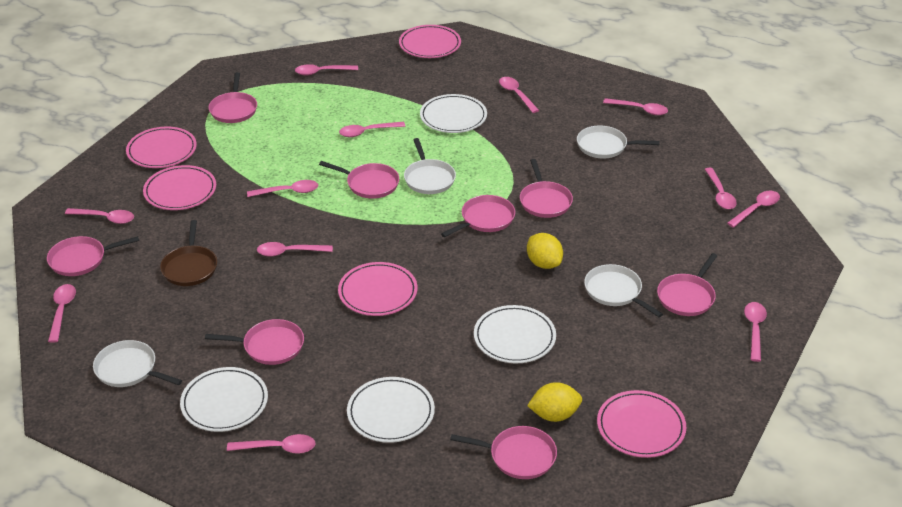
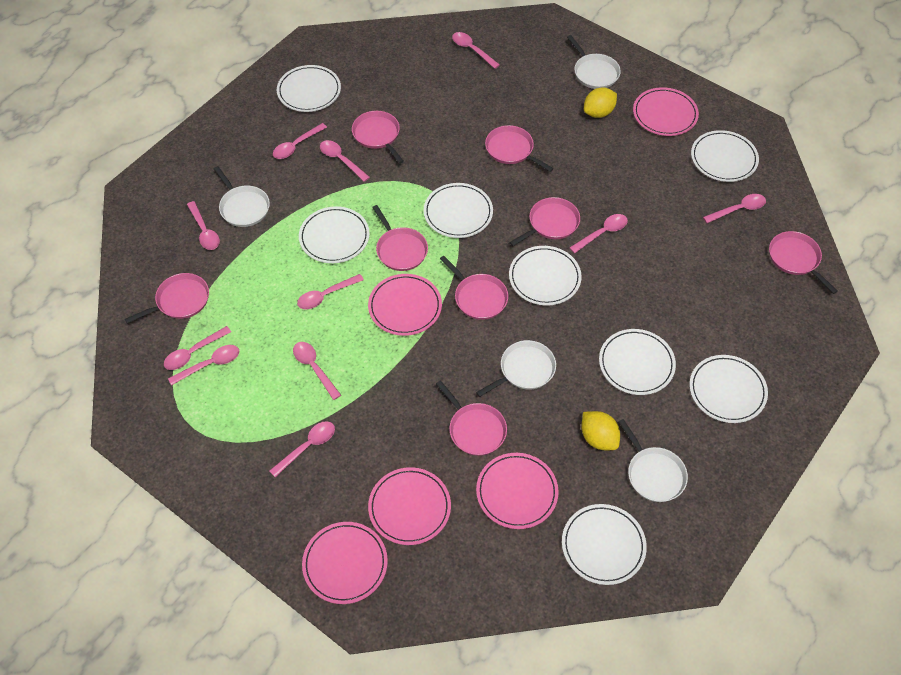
brown pan: 1 -> 0
pink spoon: 12 -> 11
white plate: 4 -> 8

